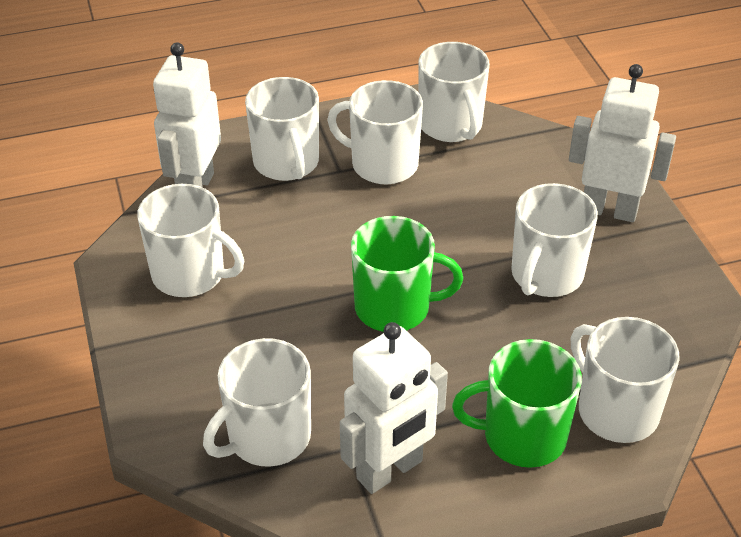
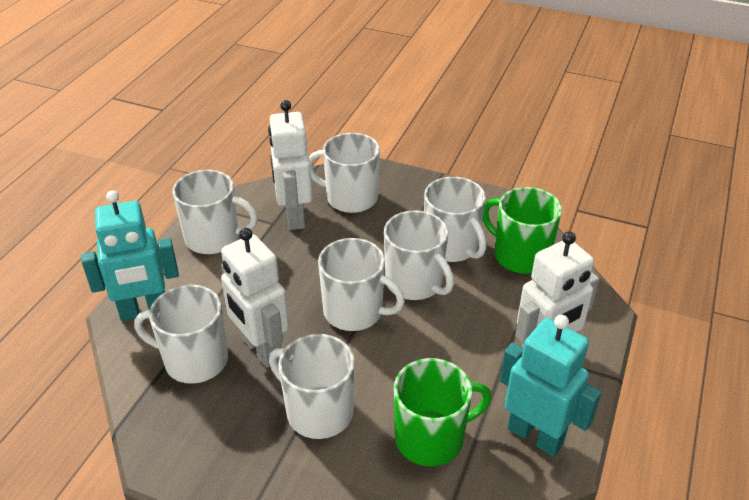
turquoise robot: 0 -> 2

